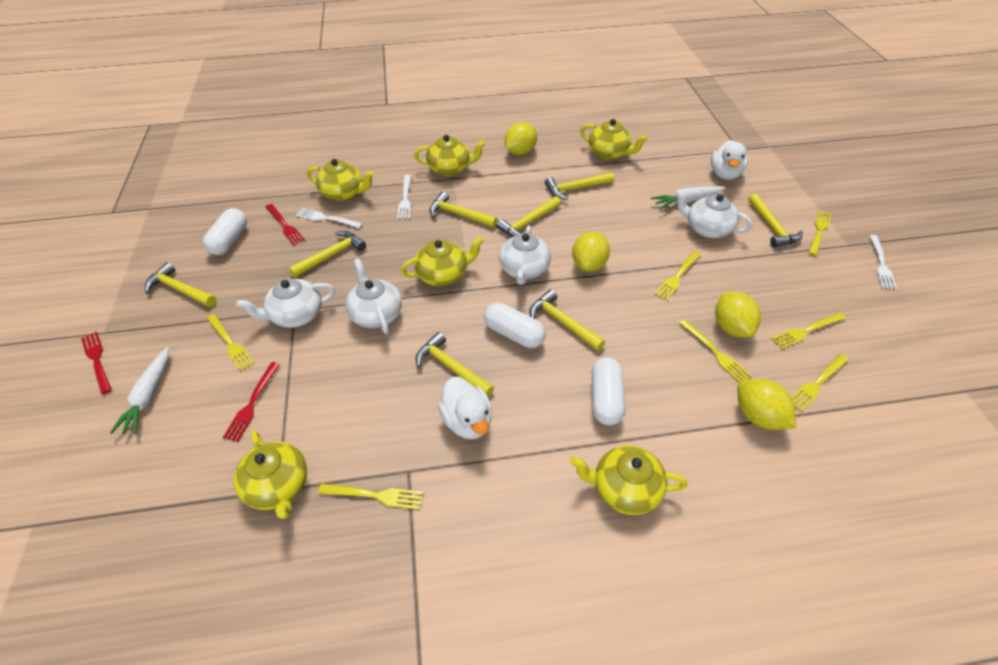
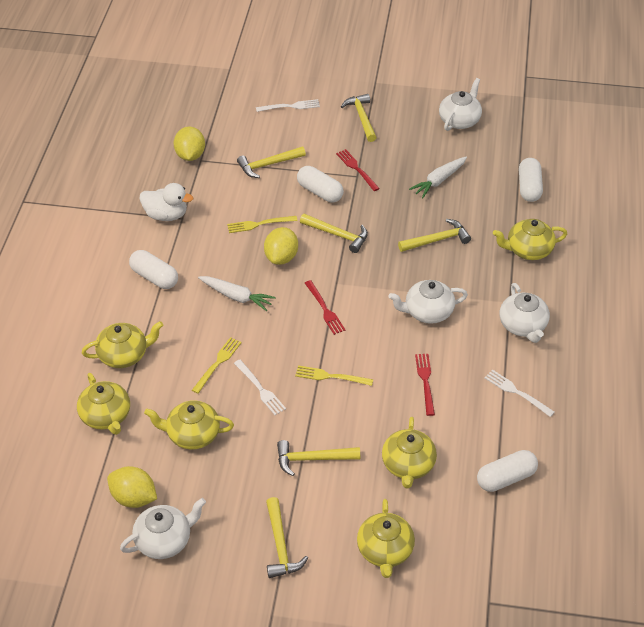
white capsule: 3 -> 4
white duck: 2 -> 1
yellow fork: 7 -> 3
yellow hammer: 8 -> 6
yellow lemon: 4 -> 3

